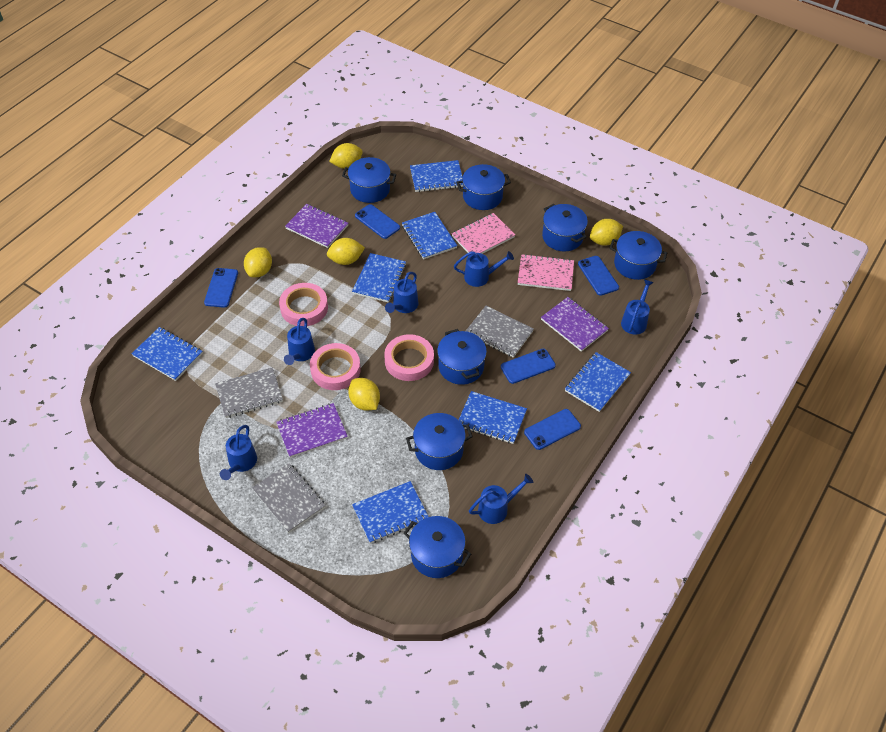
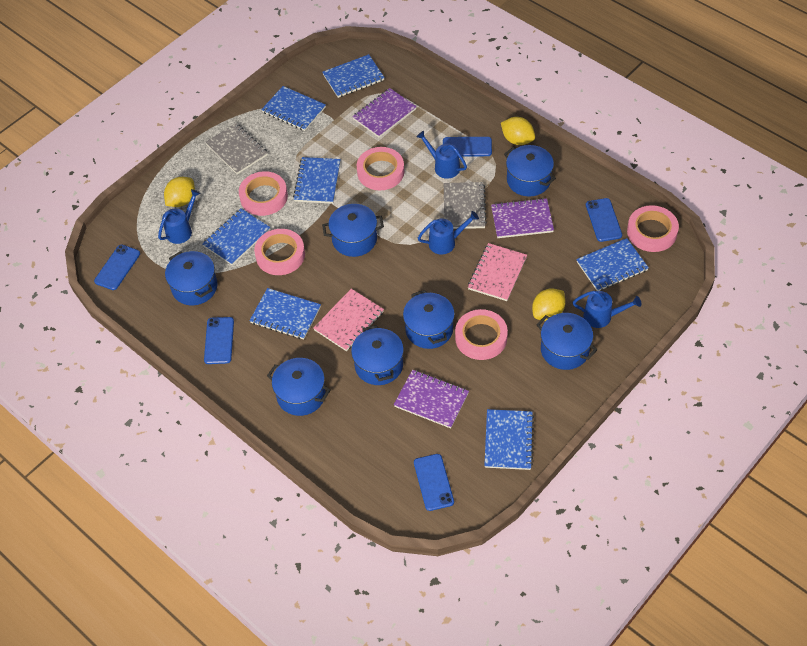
blue watering can: 6 -> 4
grey notebook: 3 -> 2
pink tape: 3 -> 5
yellow lemon: 5 -> 3

